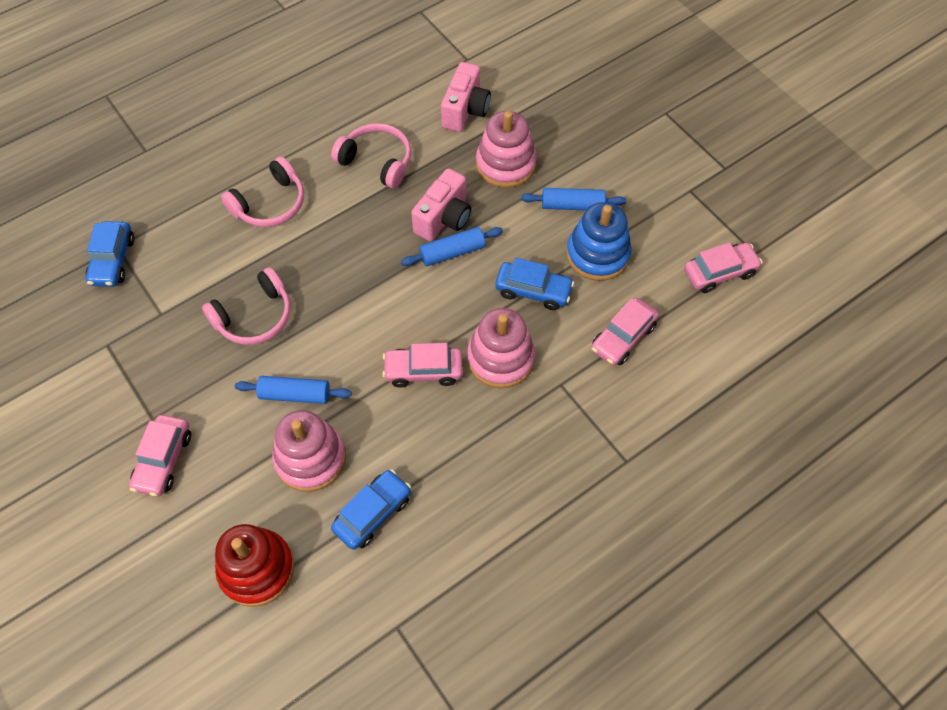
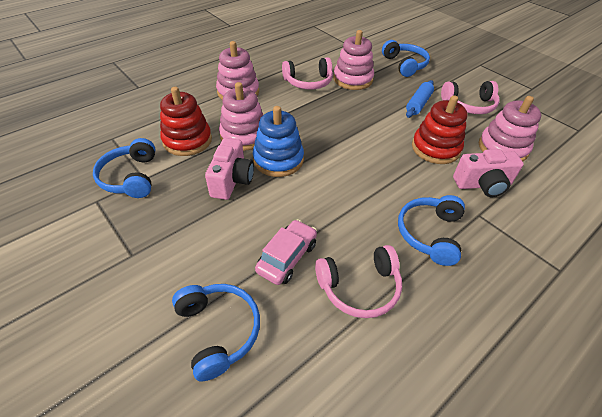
blue car: 3 -> 0
blue headphones: 0 -> 4
blue rolling pin: 3 -> 1
pink car: 4 -> 1
pink stacking toy: 3 -> 4
red stacking toy: 1 -> 2

